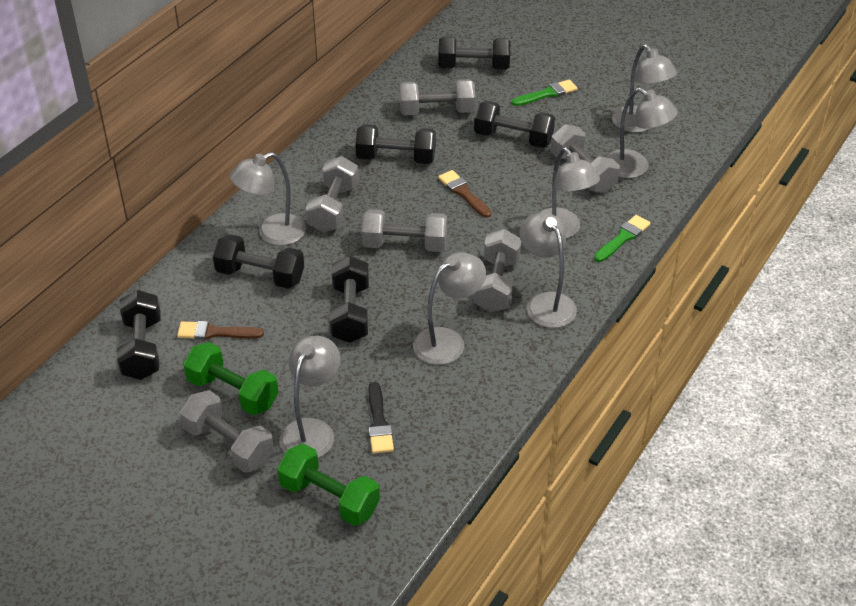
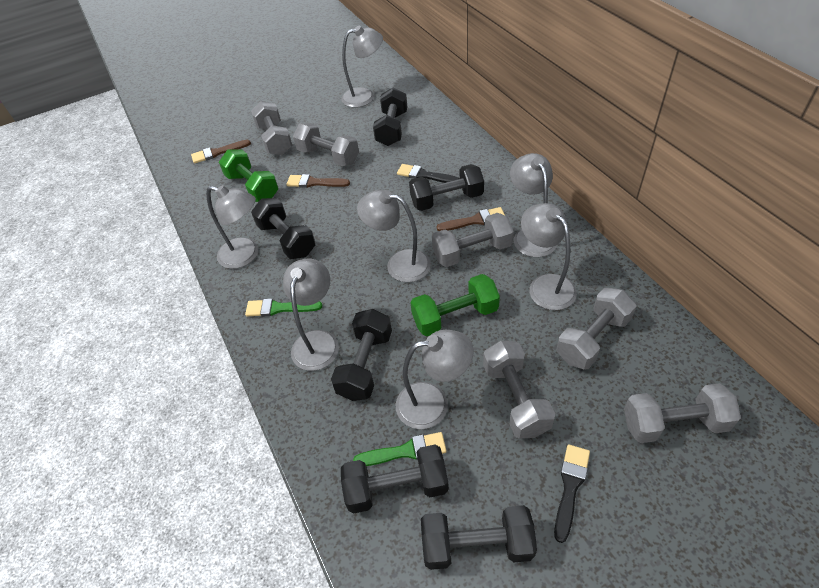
black brush: 1 -> 2
brown brush: 2 -> 3

